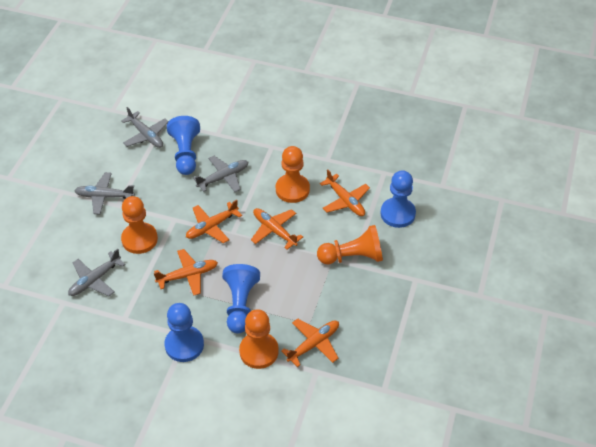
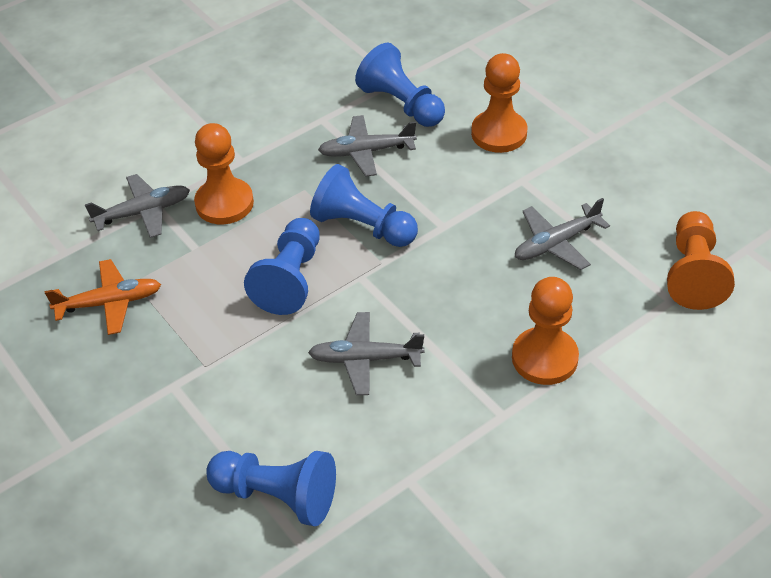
orange plane: 5 -> 1

